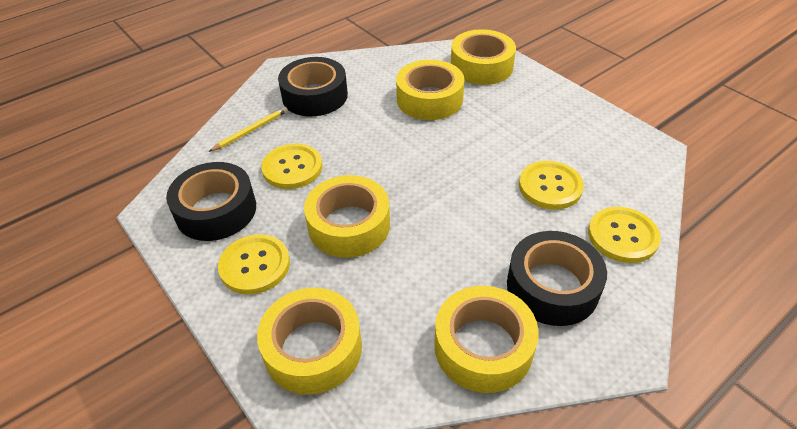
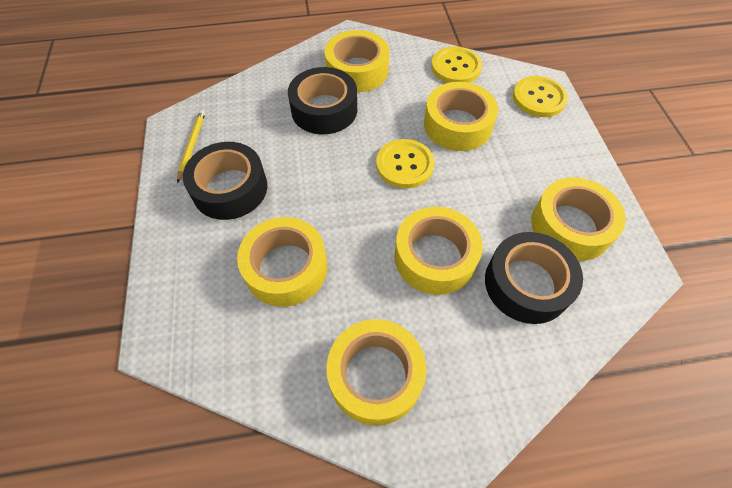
yellow button: 4 -> 3
yellow tape: 5 -> 6

